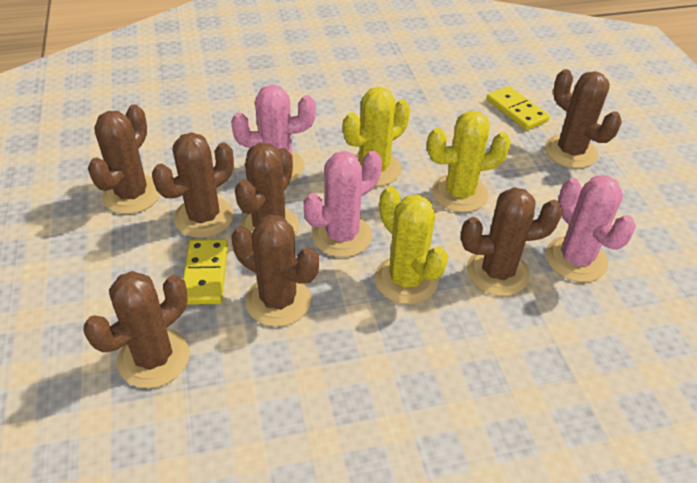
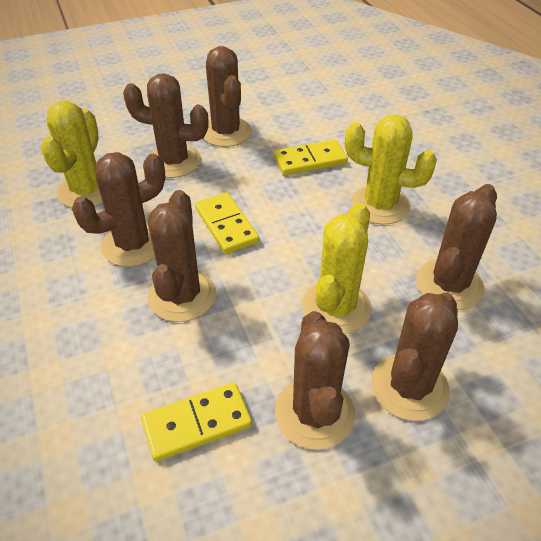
pink cactus: 3 -> 0
yellow domino: 2 -> 3

